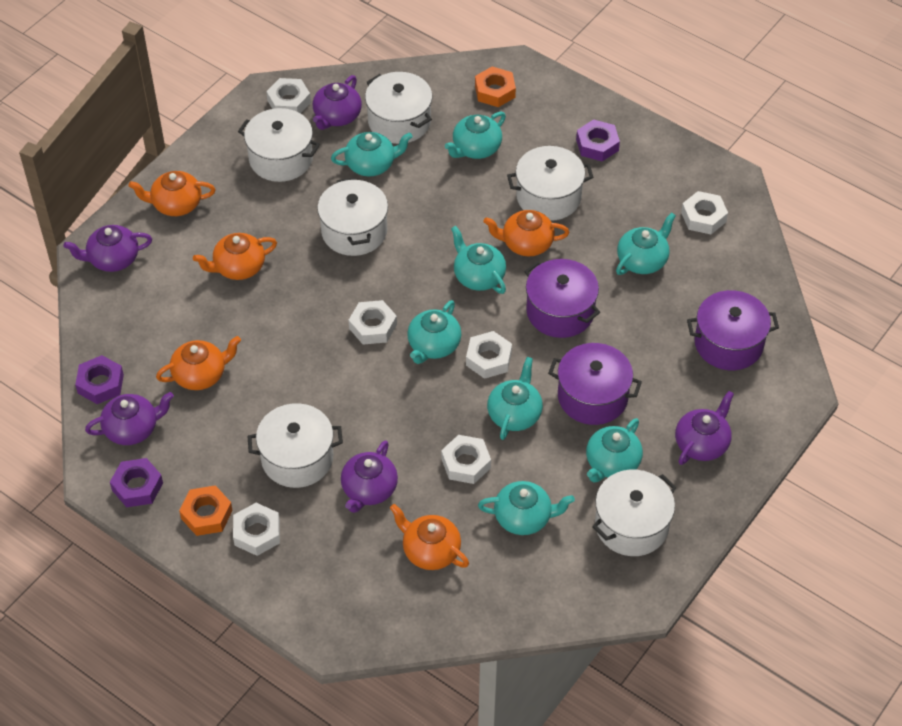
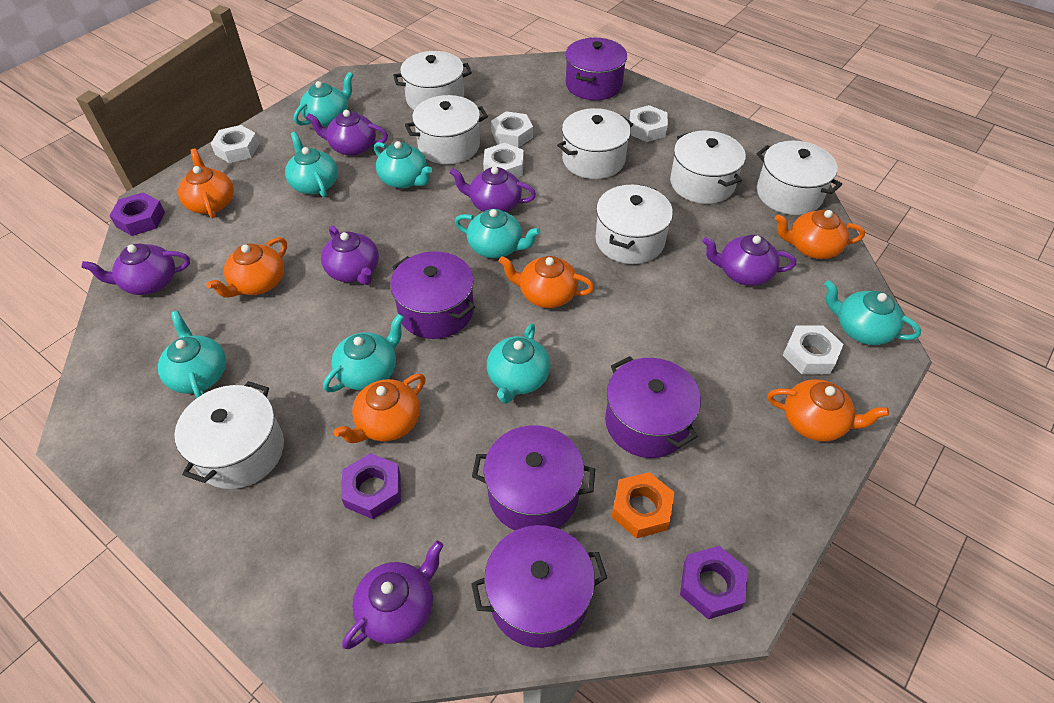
orange nut: 2 -> 1
orange teapot: 5 -> 6
purple pot: 3 -> 5
purple teapot: 5 -> 6
white nut: 6 -> 5
white pot: 6 -> 7

